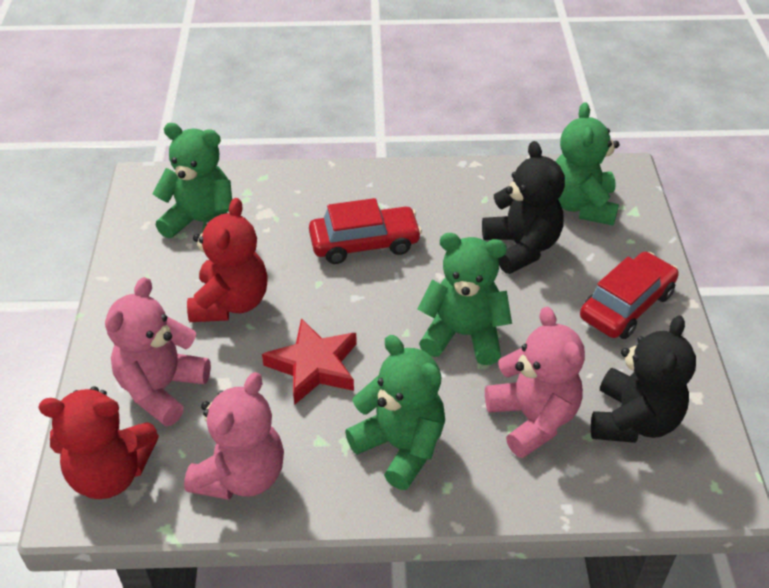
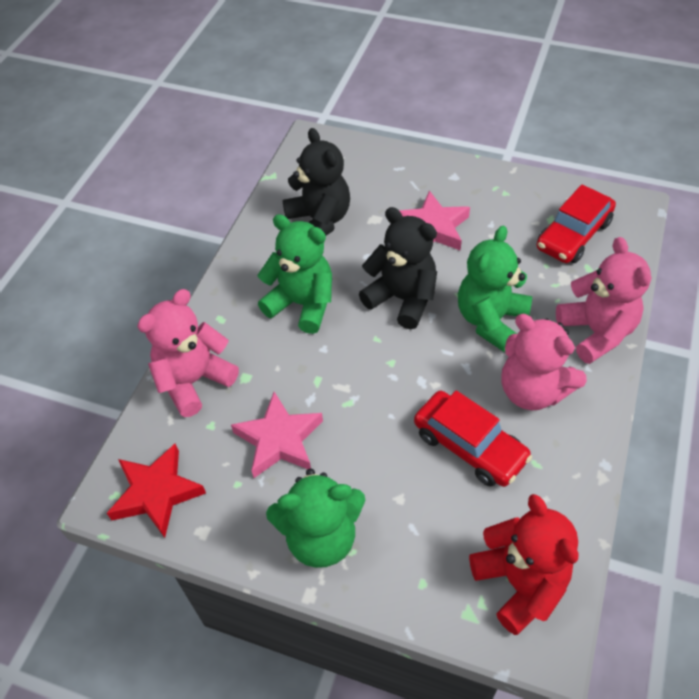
green teddy bear: 4 -> 3
pink star: 0 -> 2
red teddy bear: 2 -> 1

